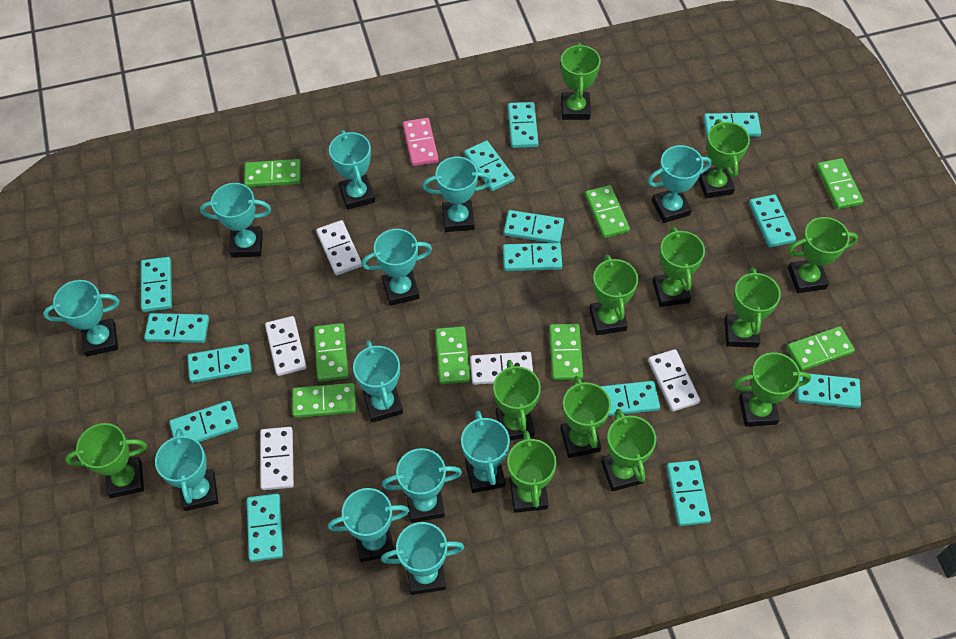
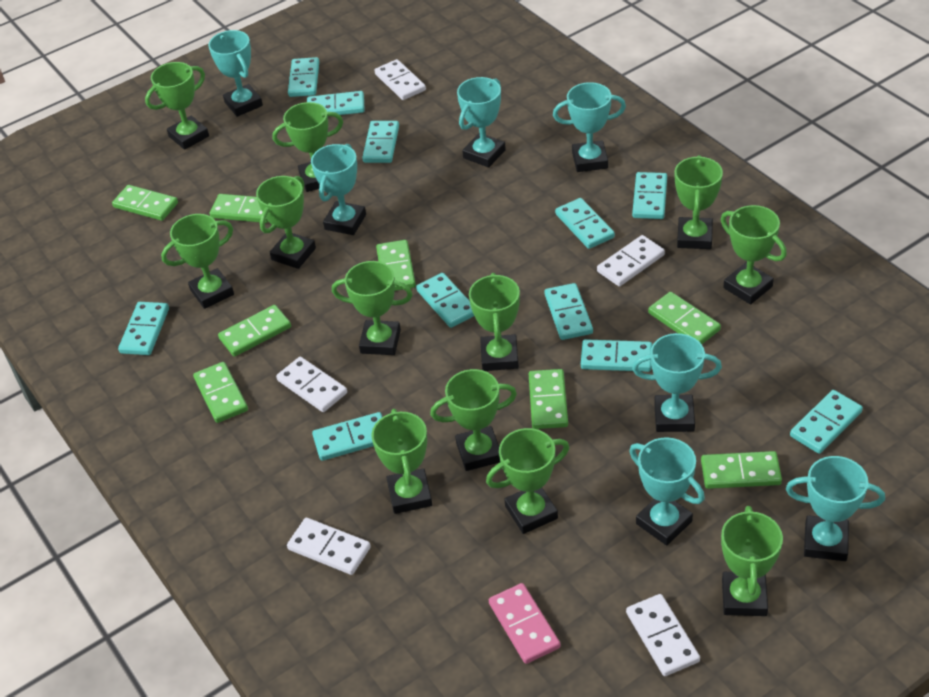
turquoise domino: 14 -> 11
turquoise trophy: 12 -> 7

